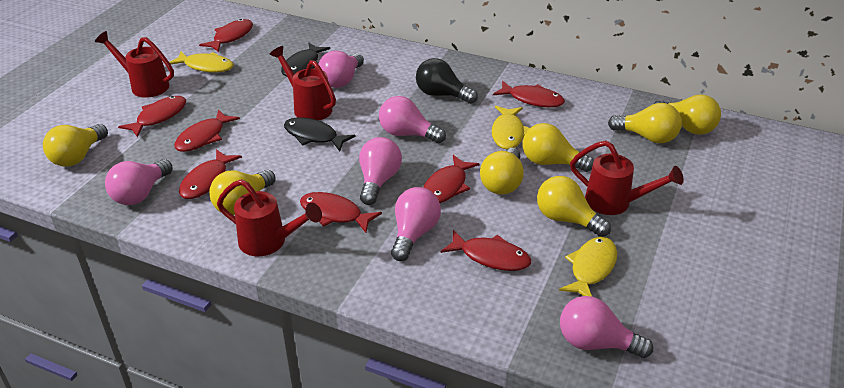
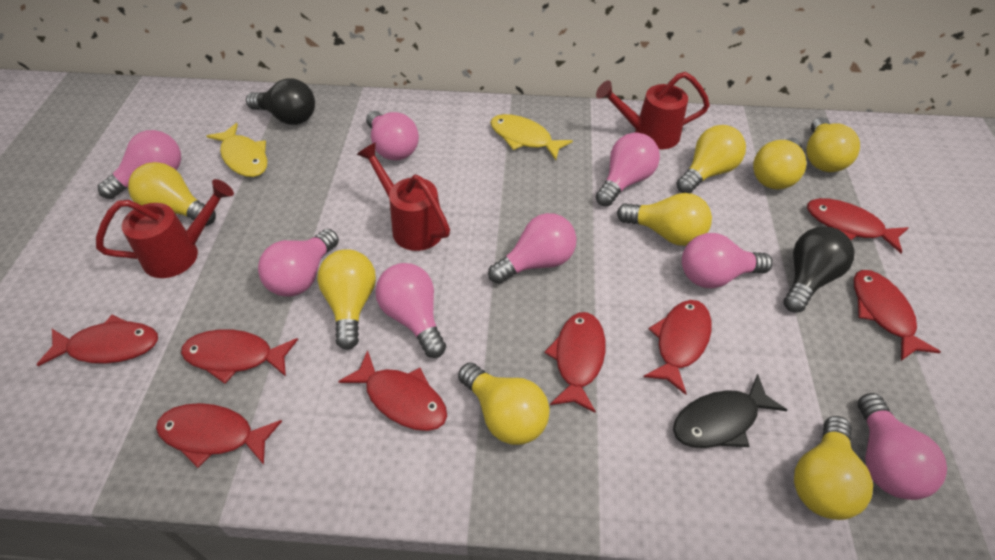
black fish: 2 -> 1
black light bulb: 1 -> 2
pink light bulb: 6 -> 8
red watering can: 4 -> 3
yellow fish: 3 -> 2
yellow light bulb: 7 -> 8

